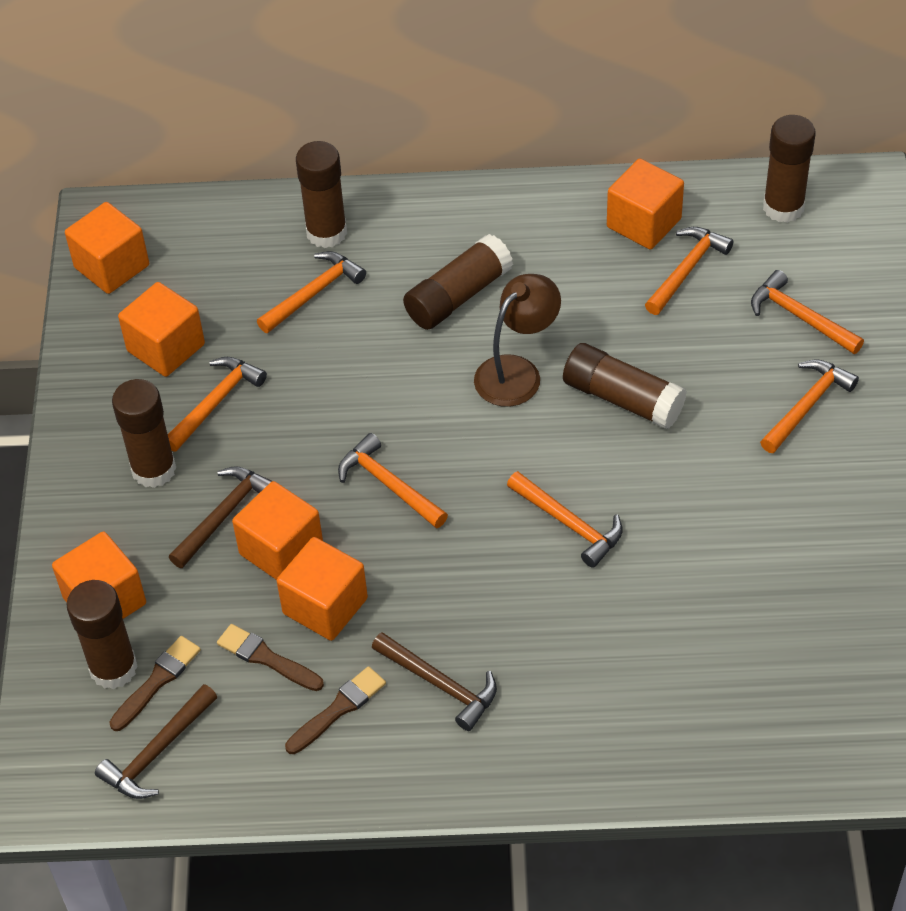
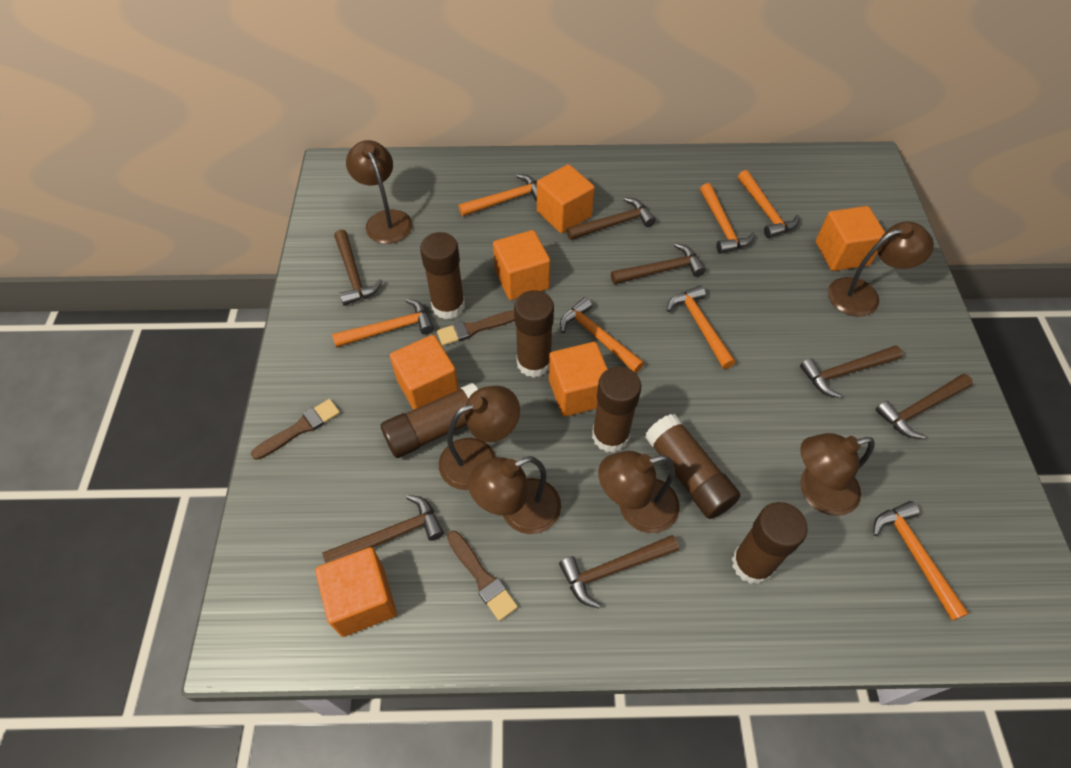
brown hammer: 3 -> 7
brown lamp: 1 -> 6

